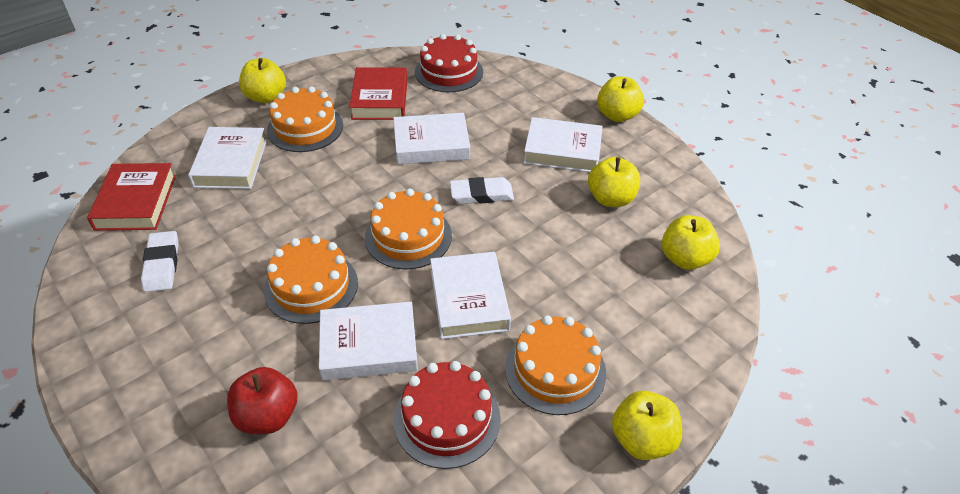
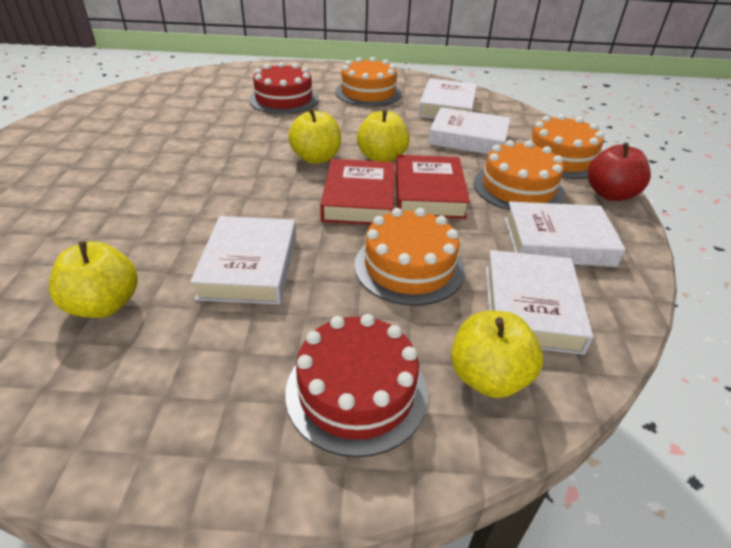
white eraser: 2 -> 0
yellow apple: 5 -> 4

